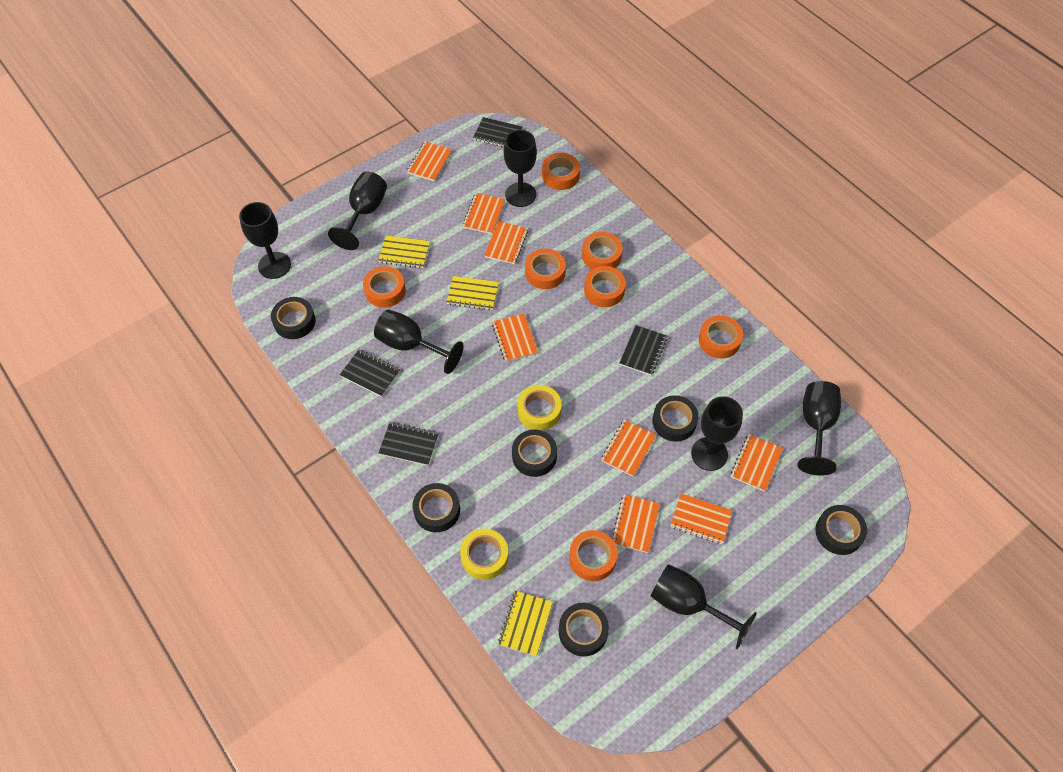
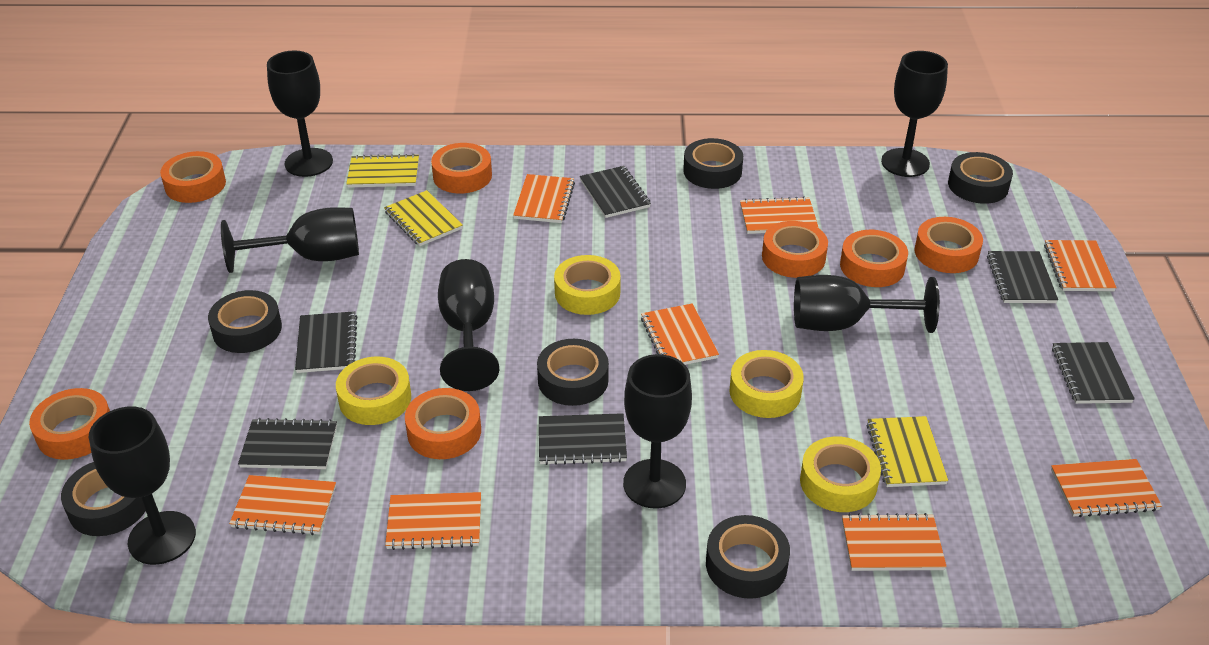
black notebook: 4 -> 6
yellow tape: 2 -> 4

